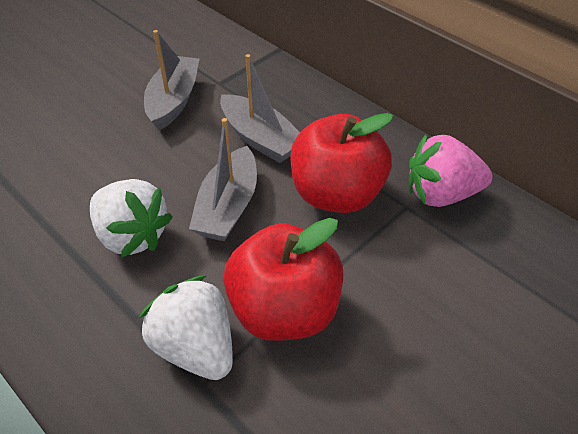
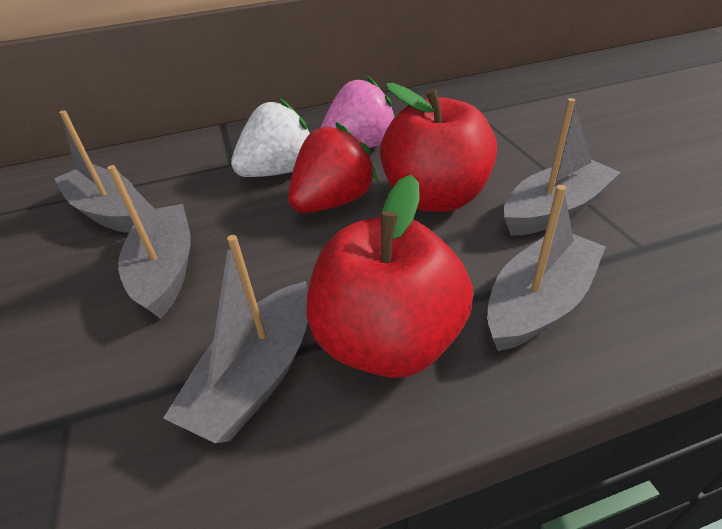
grey boat: 3 -> 5
red strawberry: 0 -> 1
white strawberry: 2 -> 1

